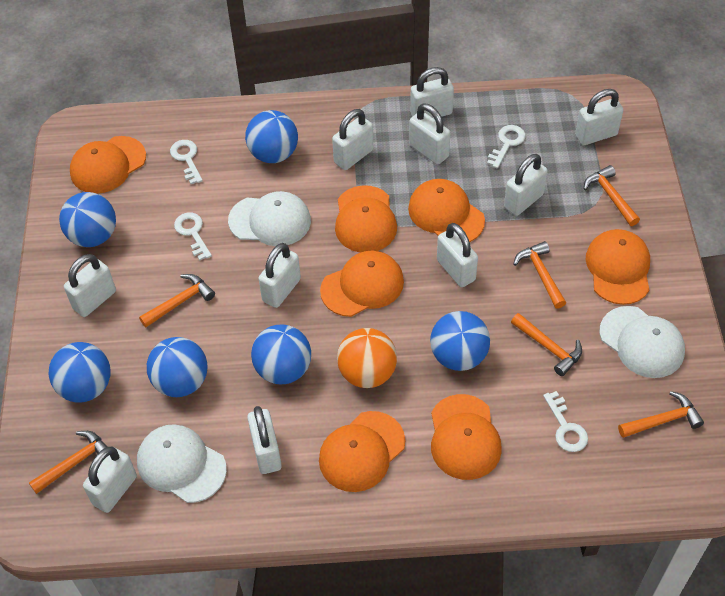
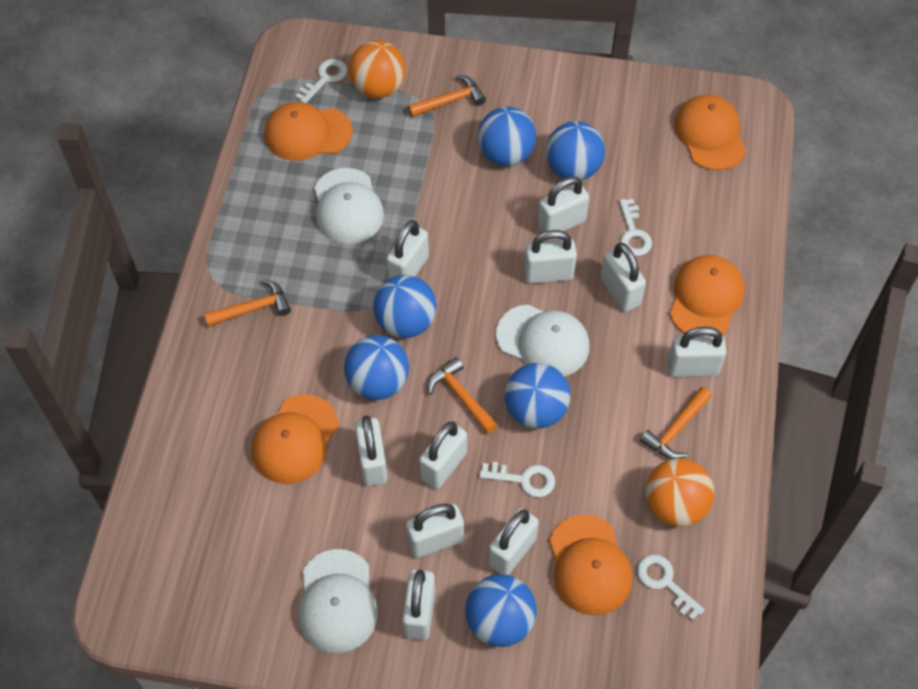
orange ball: 1 -> 2
orange cap: 7 -> 5
orange hammer: 6 -> 4

